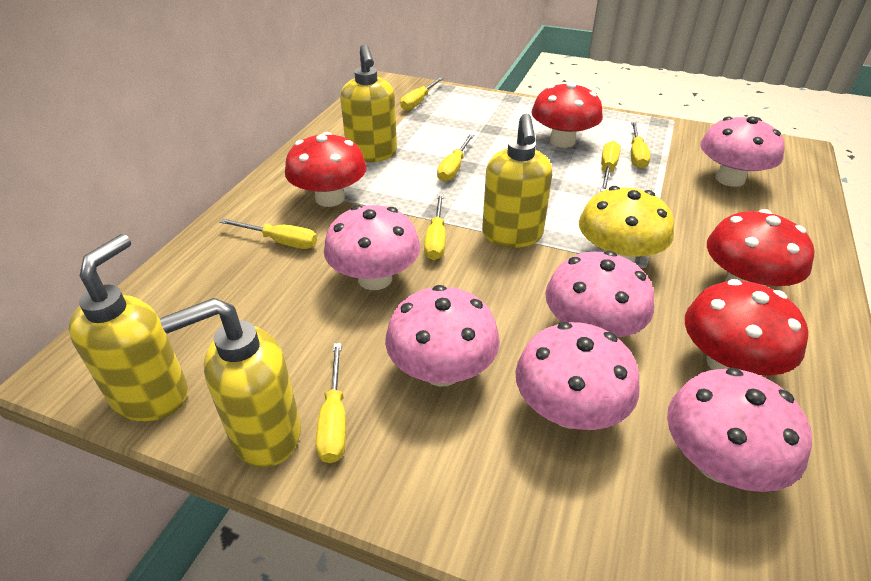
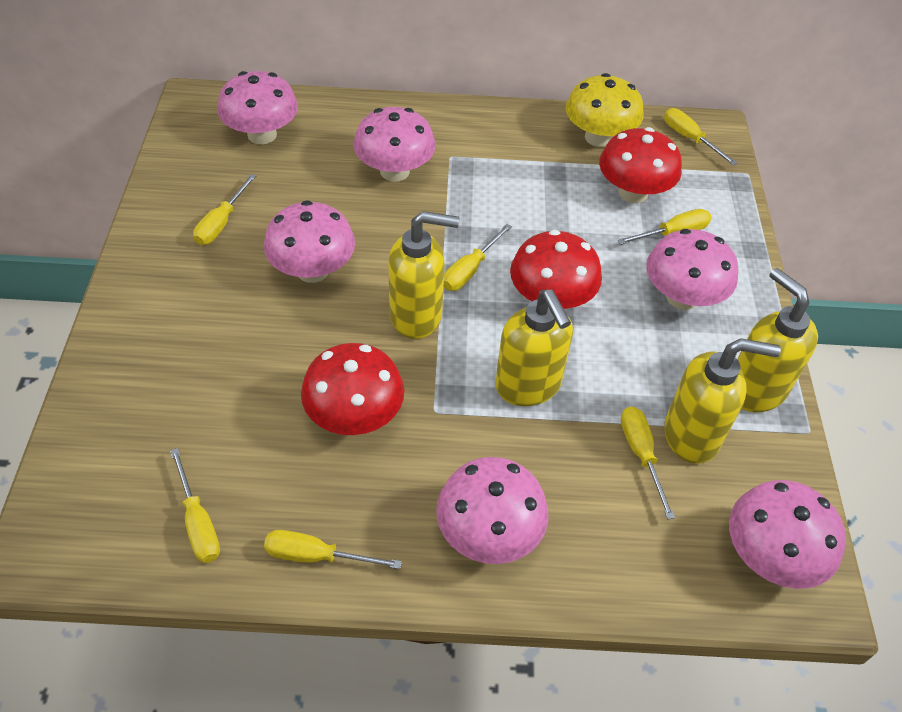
red mushroom: 4 -> 3

